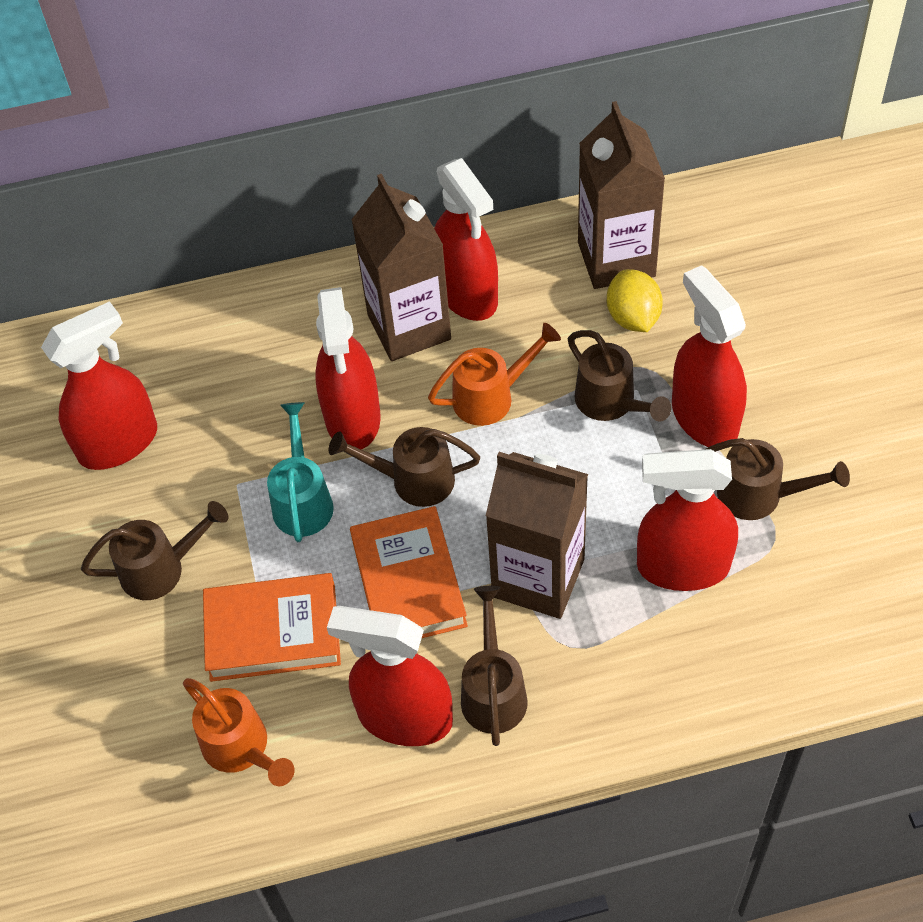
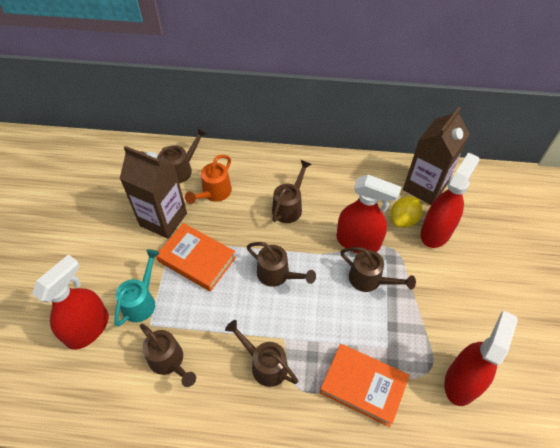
brown carton: 3 -> 2
brown watering can: 5 -> 6
orange watering can: 2 -> 1
red spray bottle: 6 -> 4

